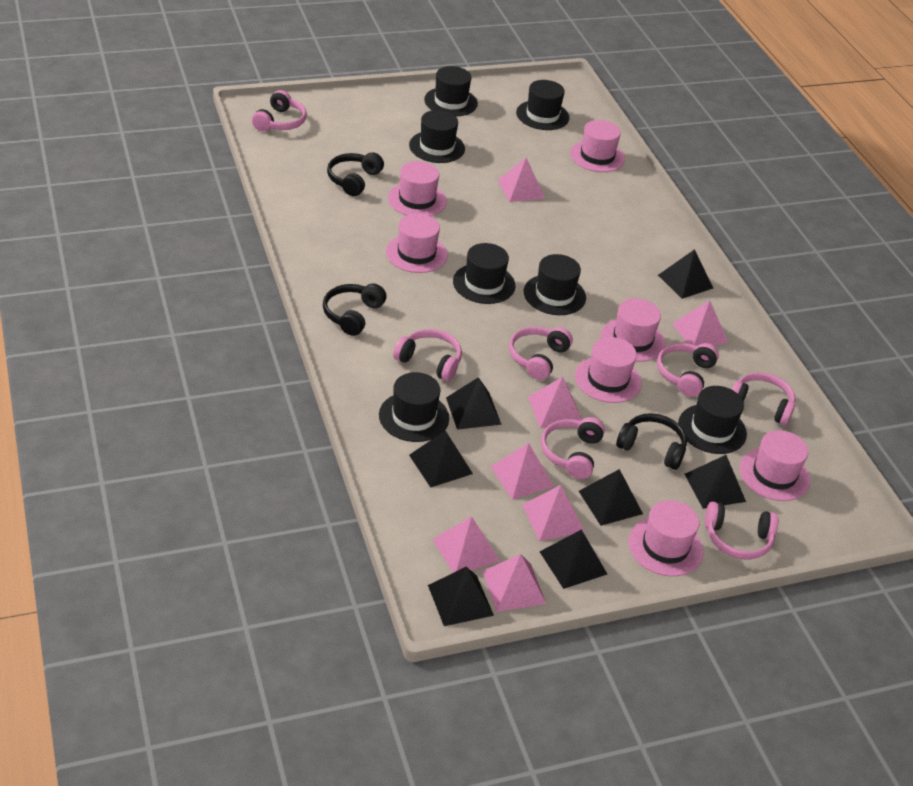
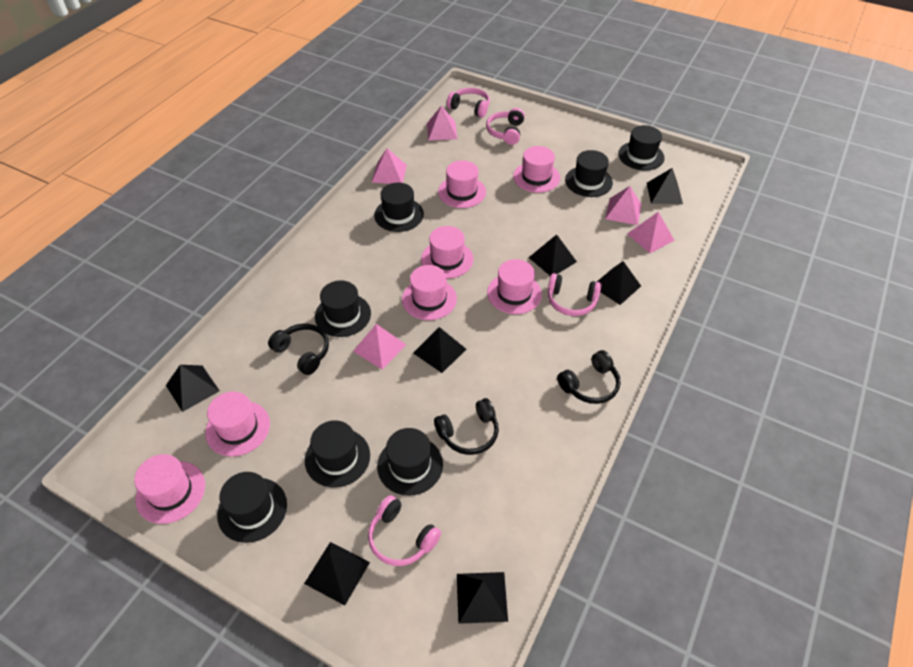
pink headphones: 7 -> 4
pink pyramid: 7 -> 5

